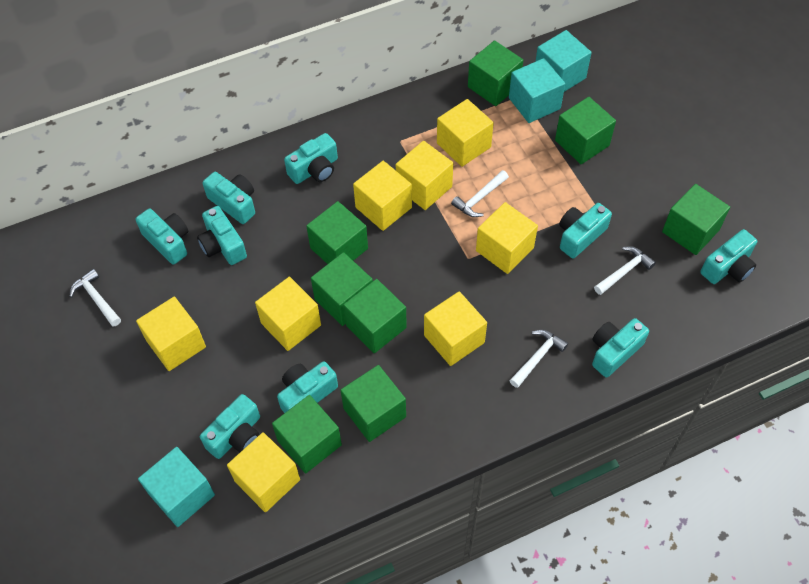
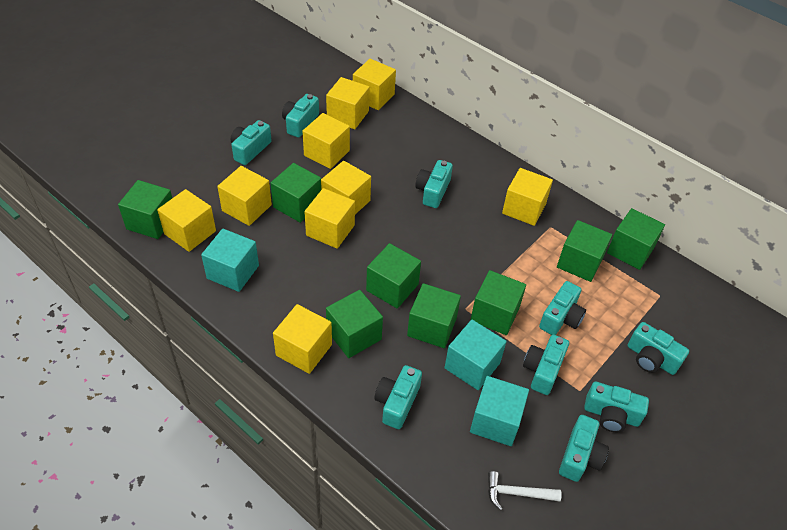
white hammer: 4 -> 1
yellow cube: 8 -> 9

